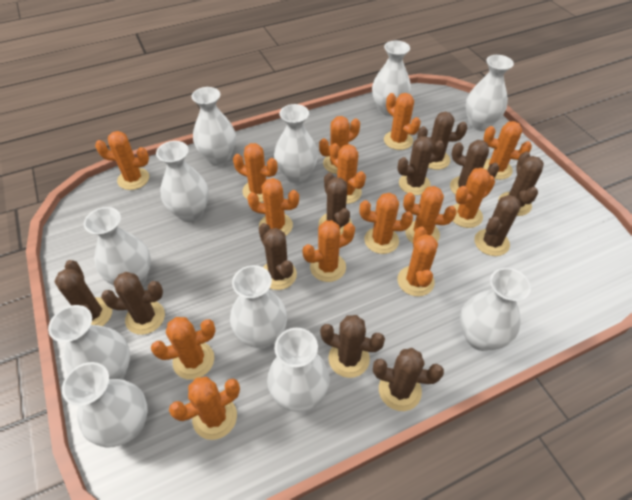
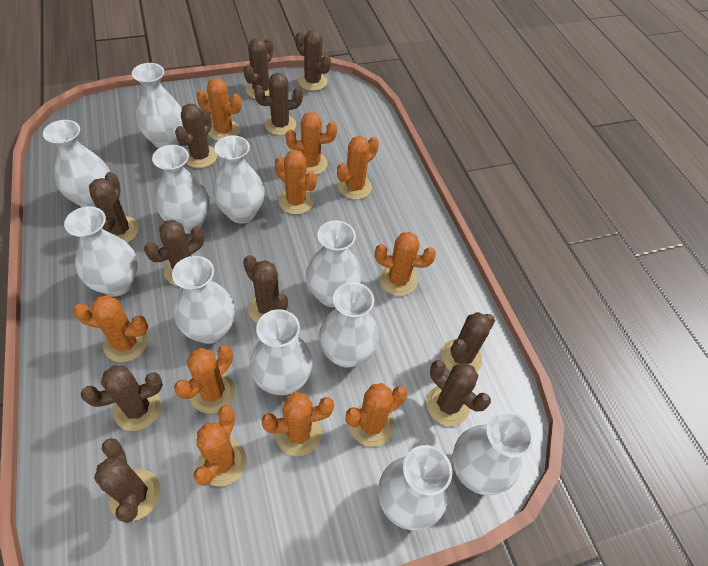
orange cactus: 14 -> 10

